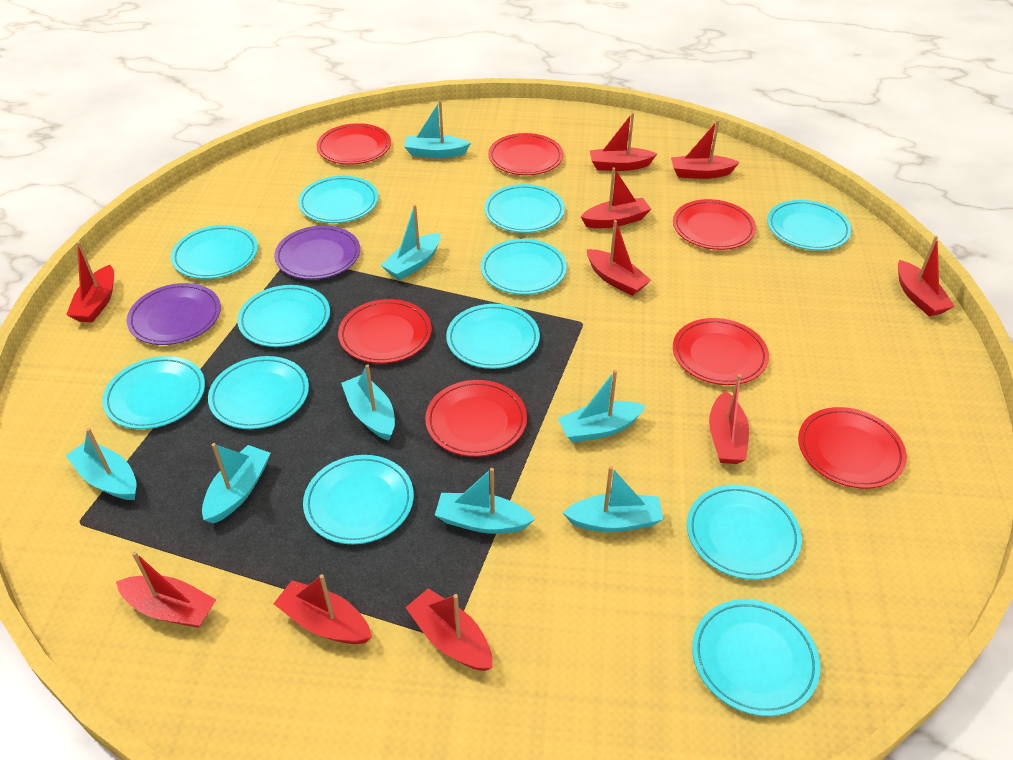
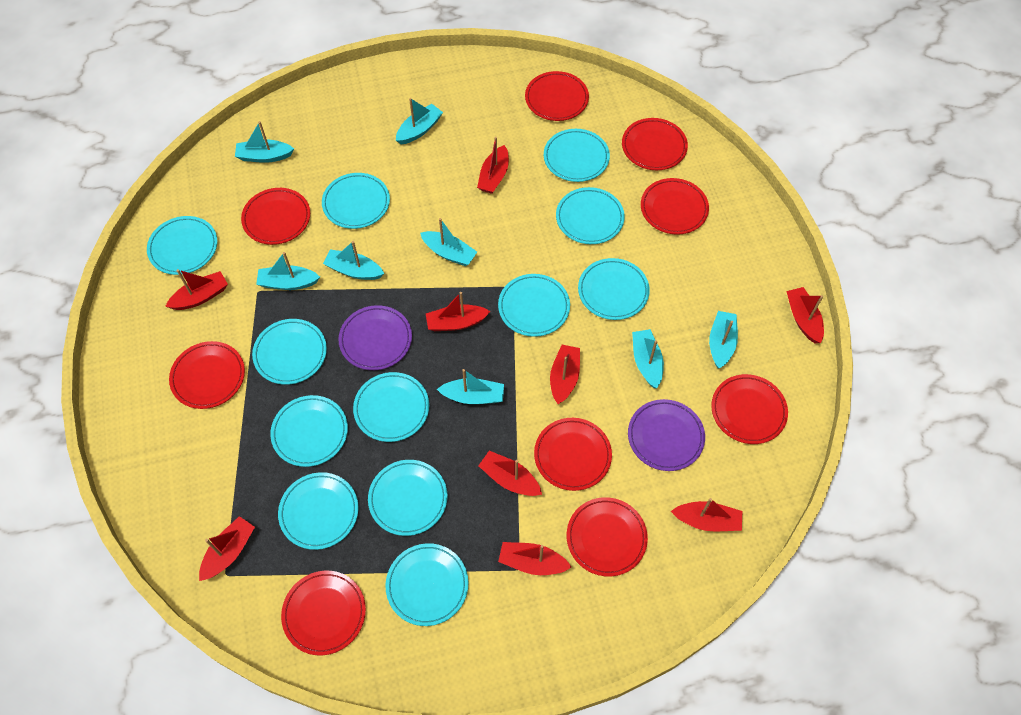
red boat: 10 -> 9
red plate: 7 -> 9

